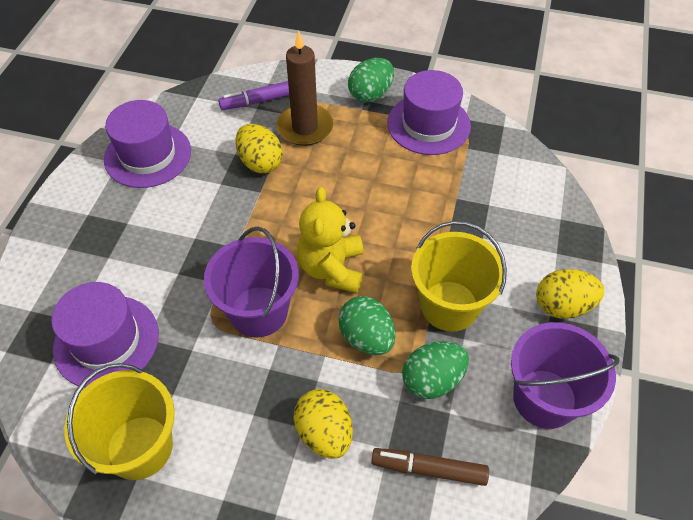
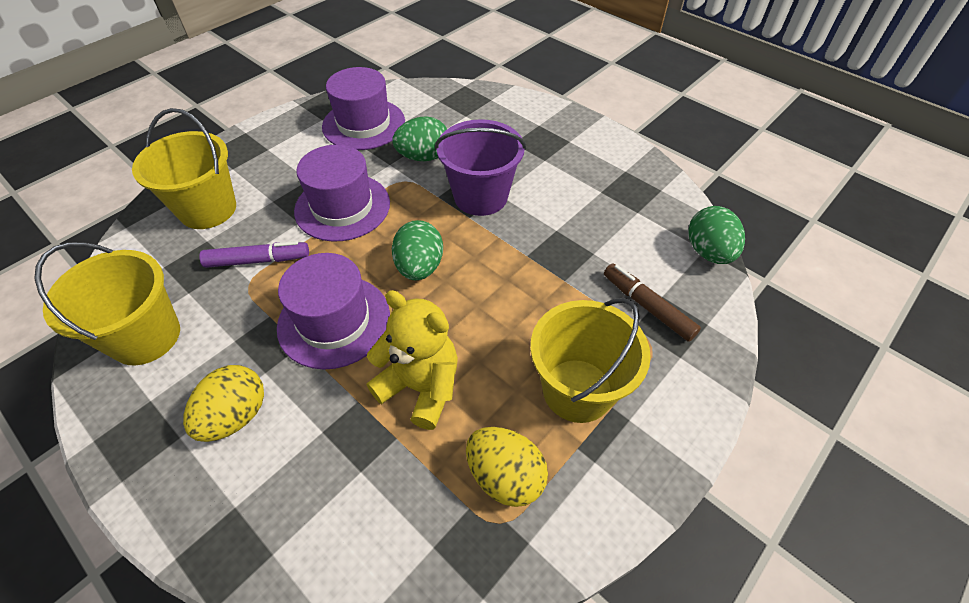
brown candle: 1 -> 0
purple bucket: 2 -> 1
yellow bucket: 2 -> 3
yellow egg: 3 -> 2

